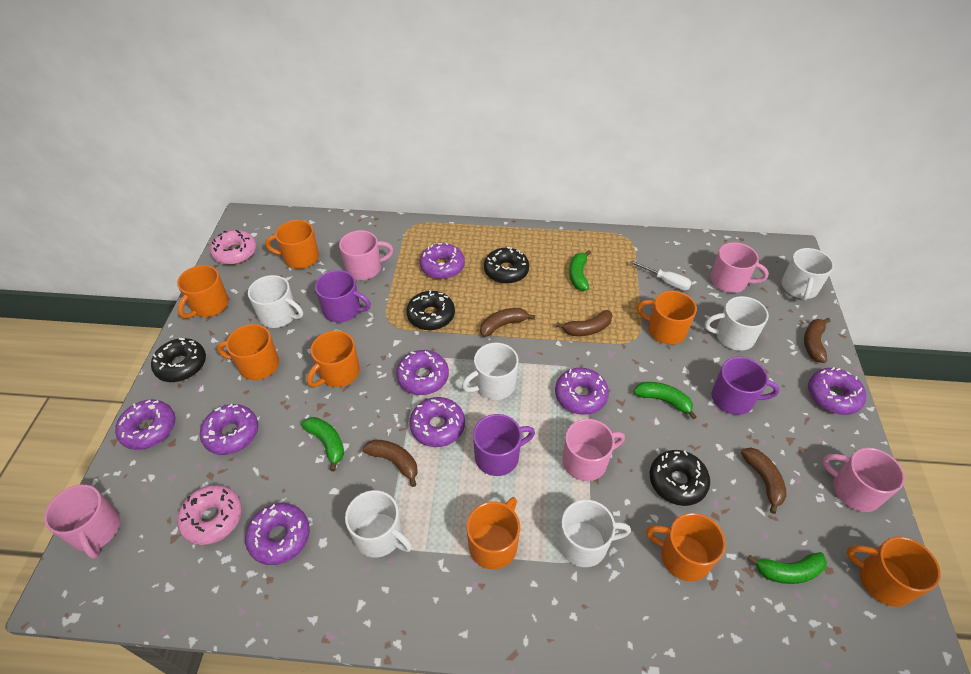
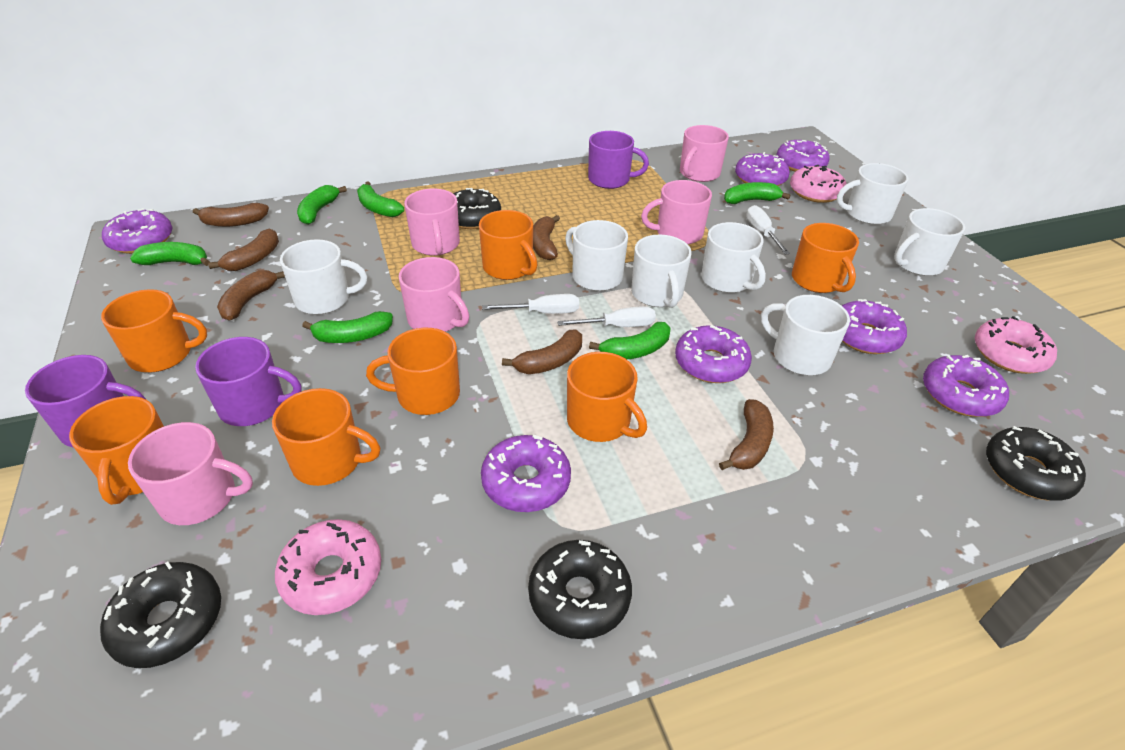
brown banana: 5 -> 6
green banana: 4 -> 6
orange mug: 8 -> 7
pink donut: 2 -> 3
purple donut: 8 -> 7
white mug: 6 -> 7
white screwdriver: 1 -> 3

